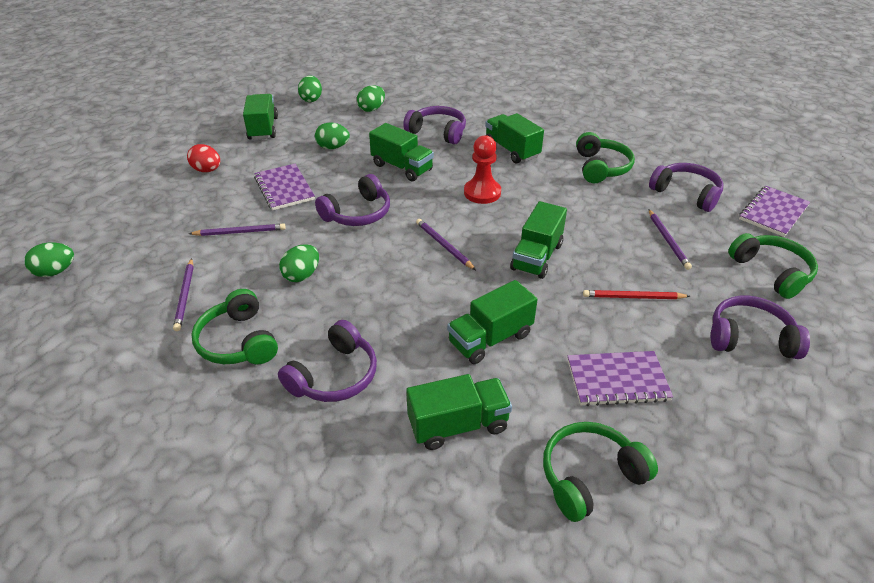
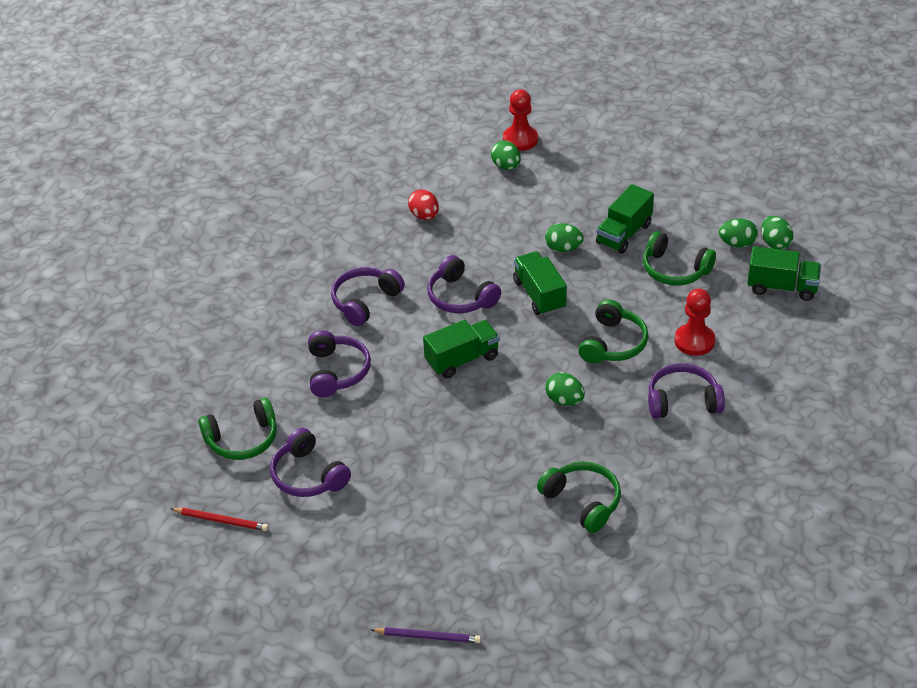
green truck: 6 -> 4
purple notebook: 3 -> 0
purple pencil: 4 -> 1
red pawn: 1 -> 2

